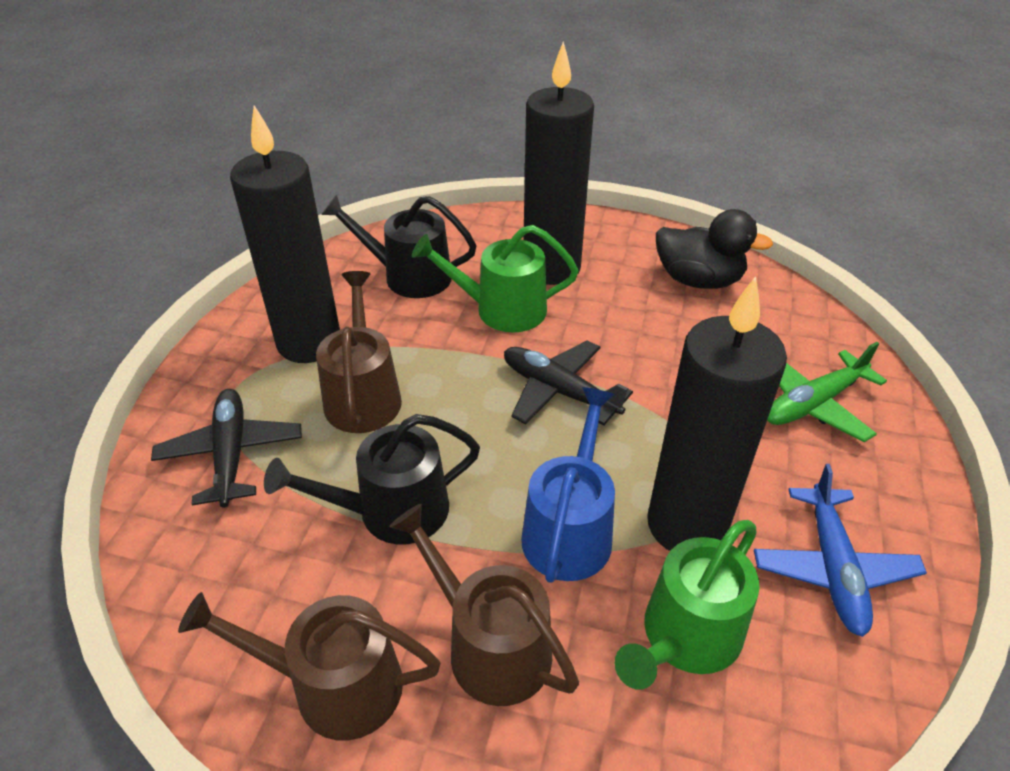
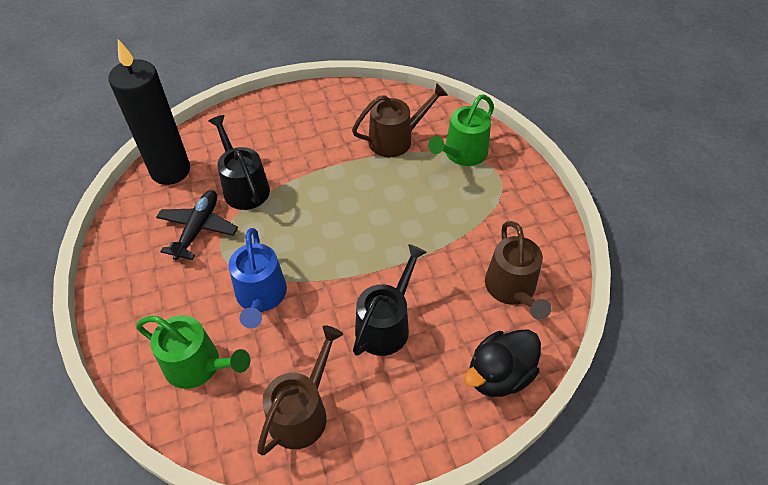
black candle: 3 -> 1
black plane: 2 -> 1
blue plane: 1 -> 0
green plane: 1 -> 0

